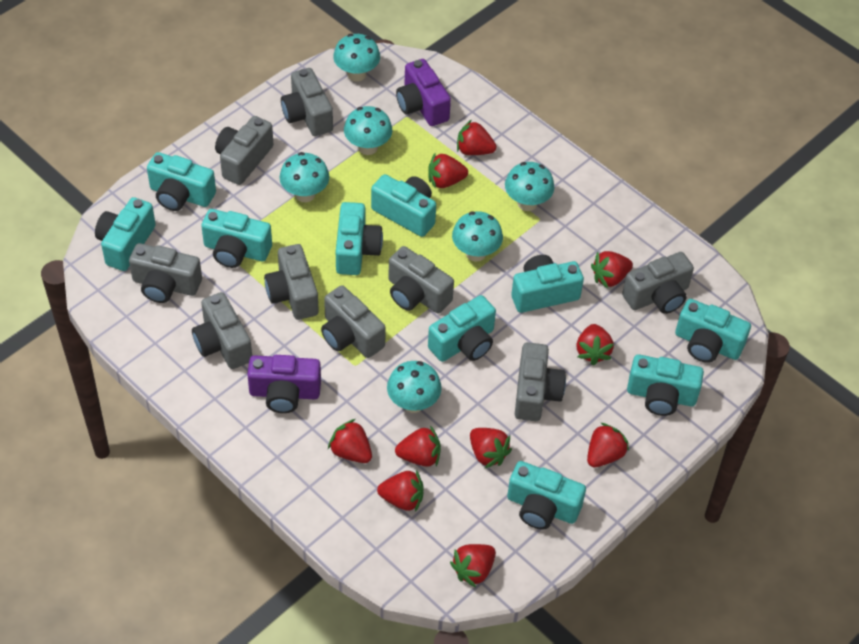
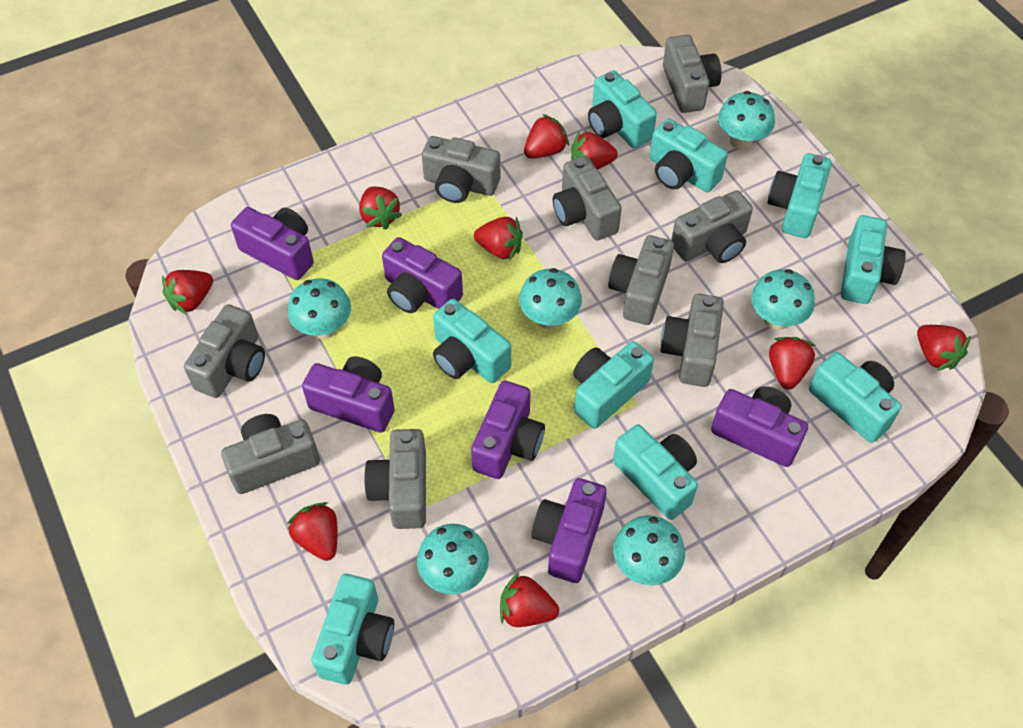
purple camera: 2 -> 6
red strawberry: 10 -> 9
turquoise camera: 10 -> 9

